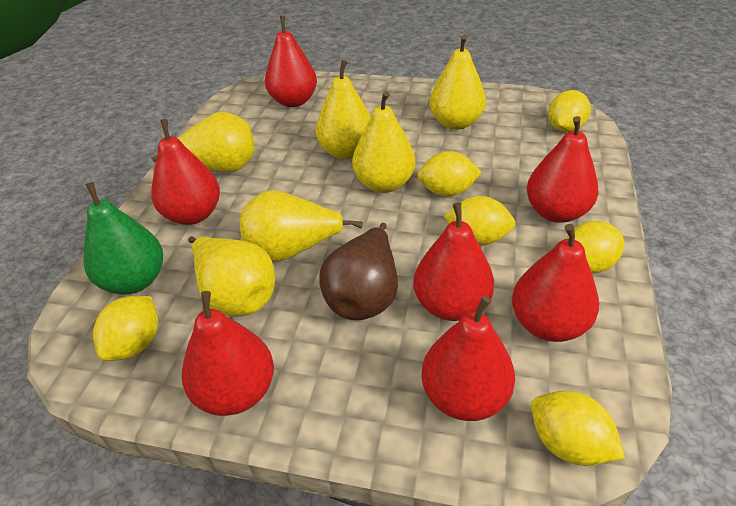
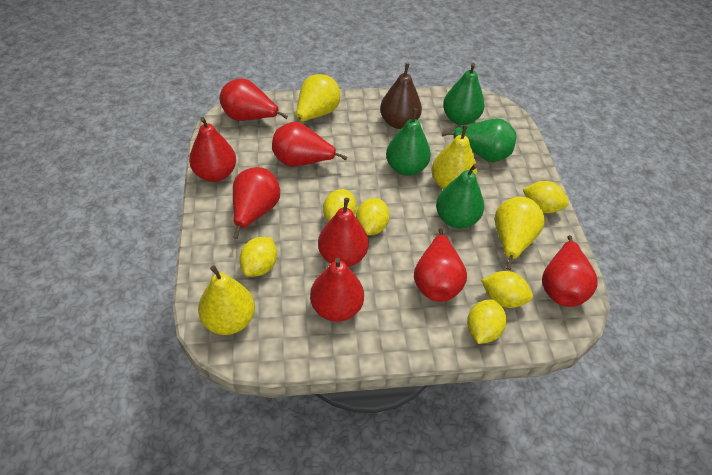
green pear: 1 -> 4
red pear: 7 -> 8
yellow pear: 6 -> 4

